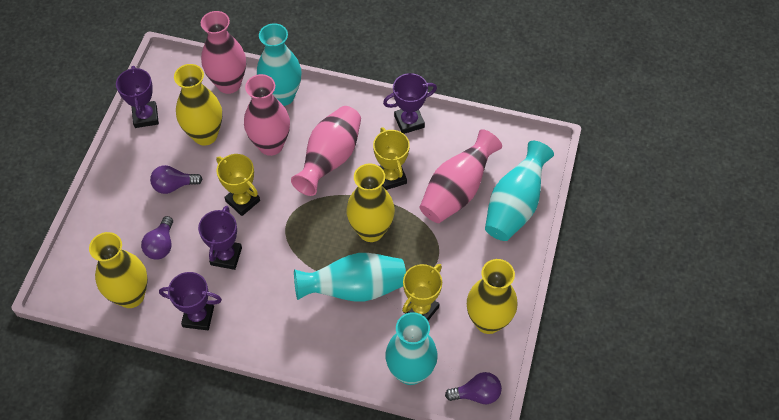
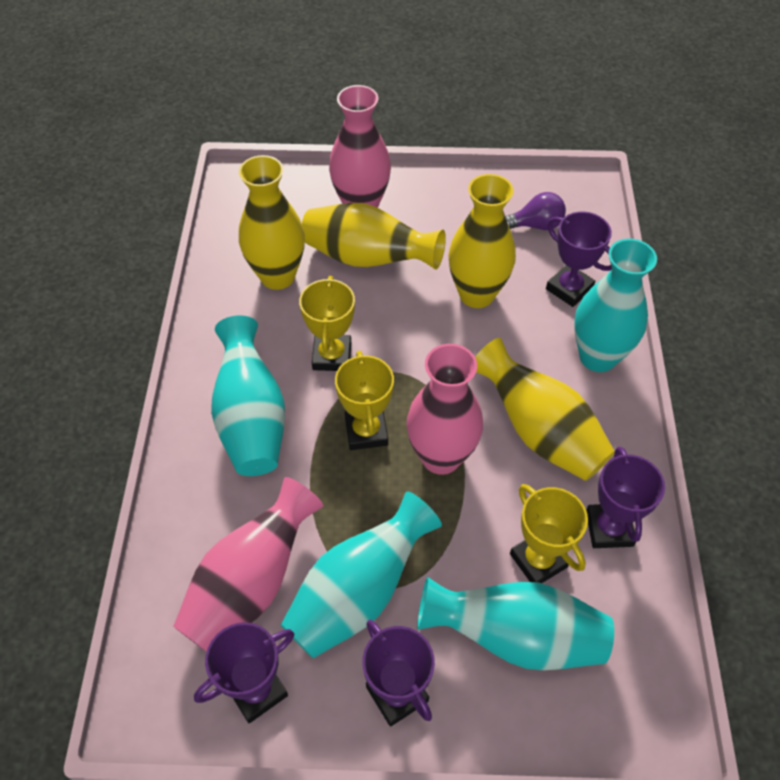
pink vase: 4 -> 3
purple light bulb: 3 -> 1

